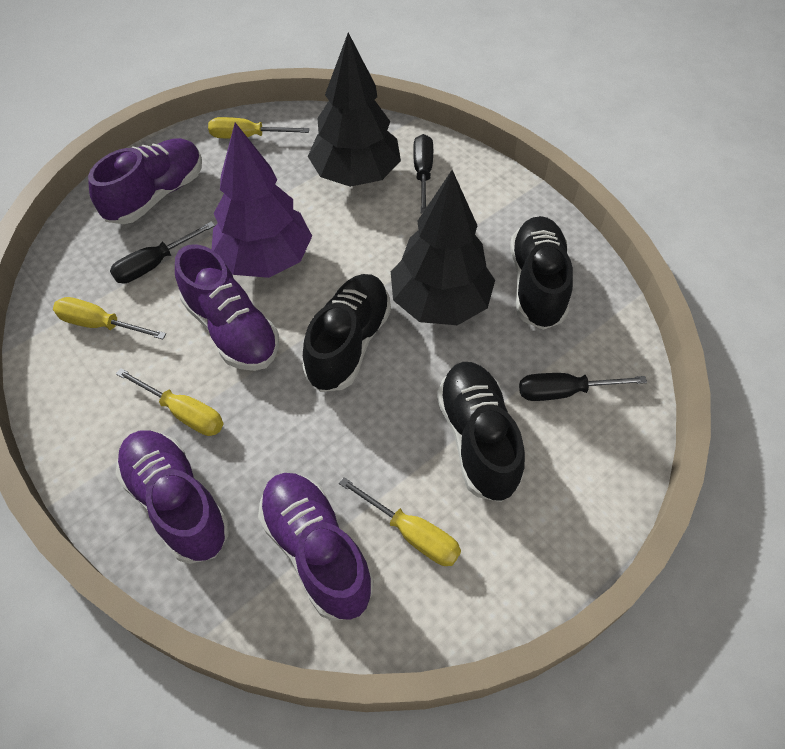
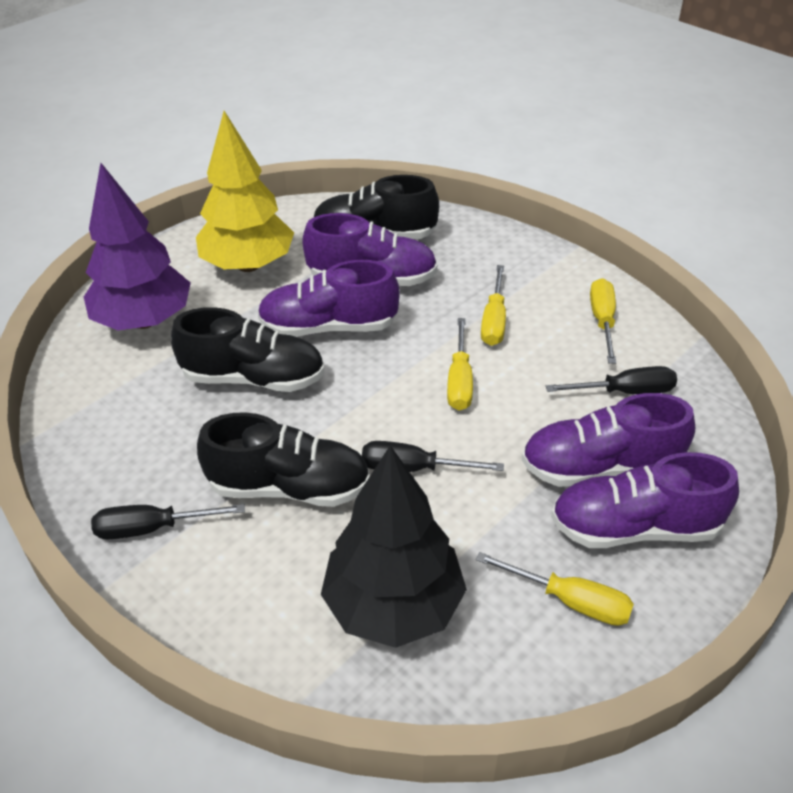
black tree: 2 -> 1
yellow tree: 0 -> 1

